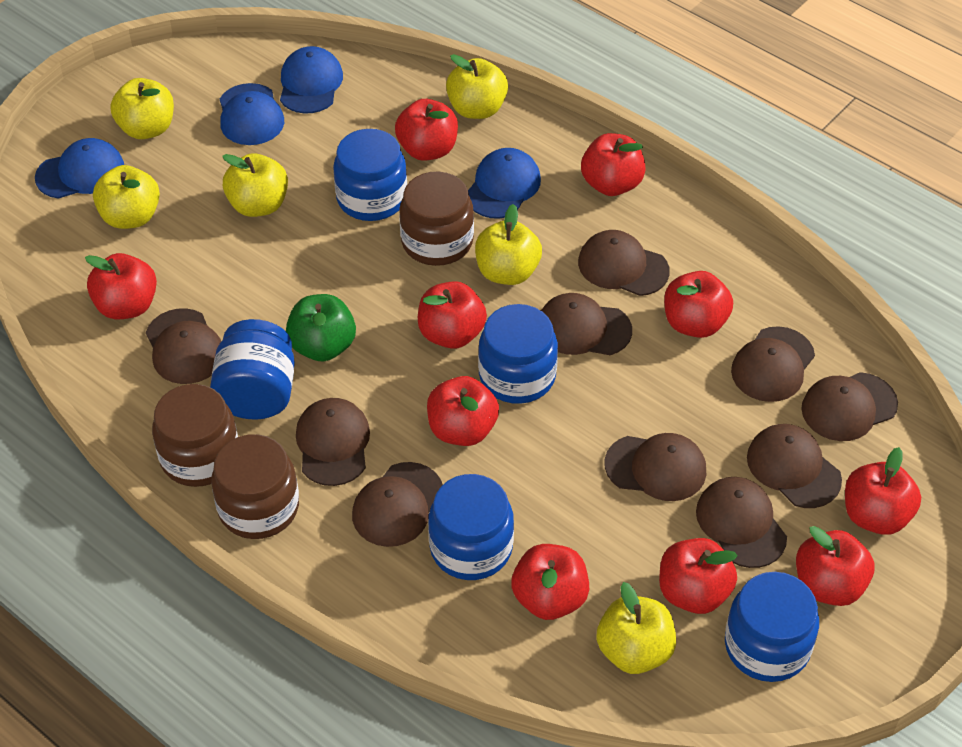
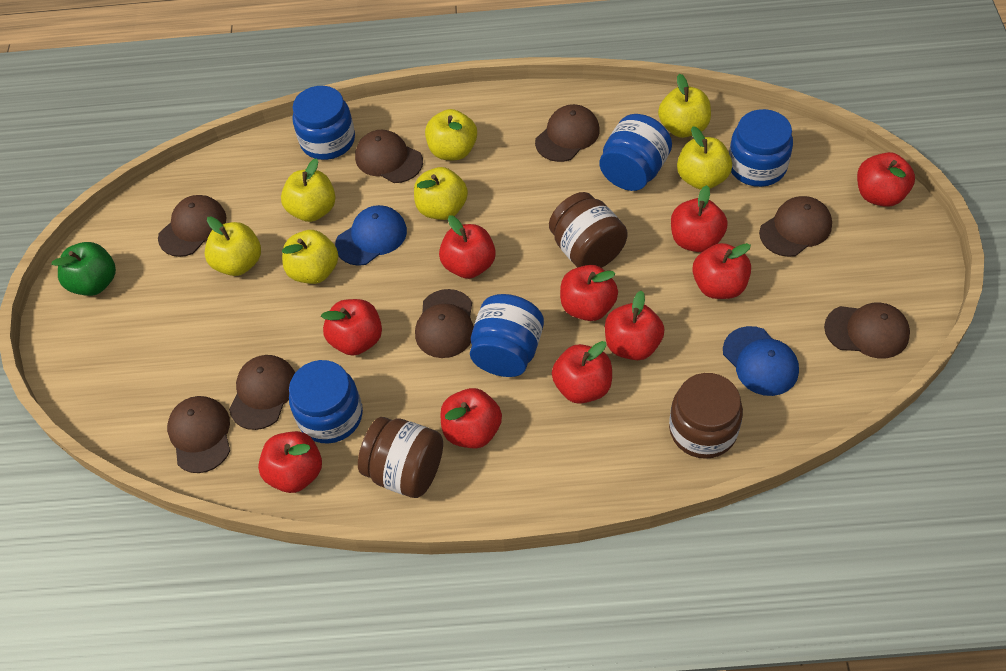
blue cap: 4 -> 2
brown cap: 10 -> 8
yellow apple: 6 -> 7

